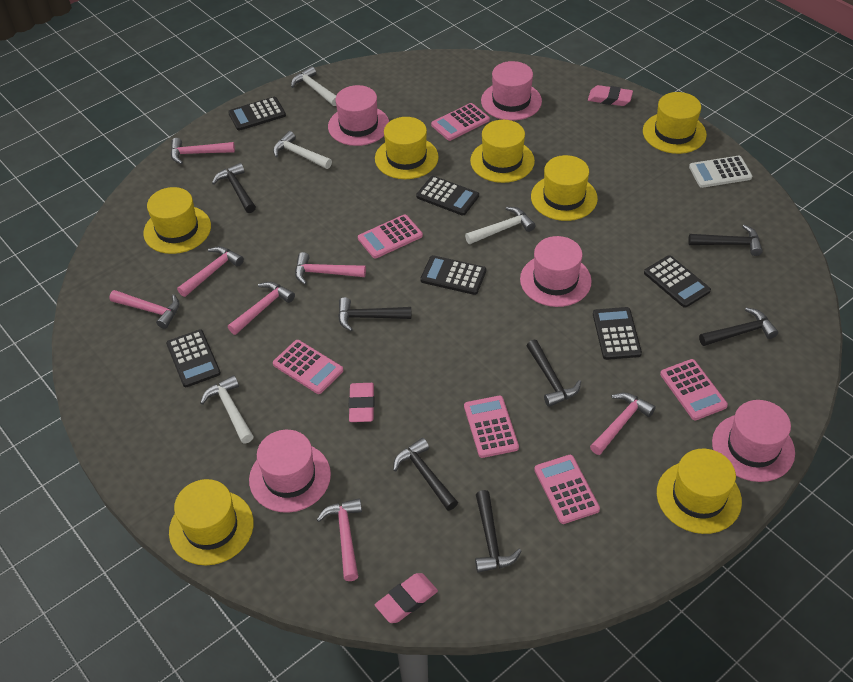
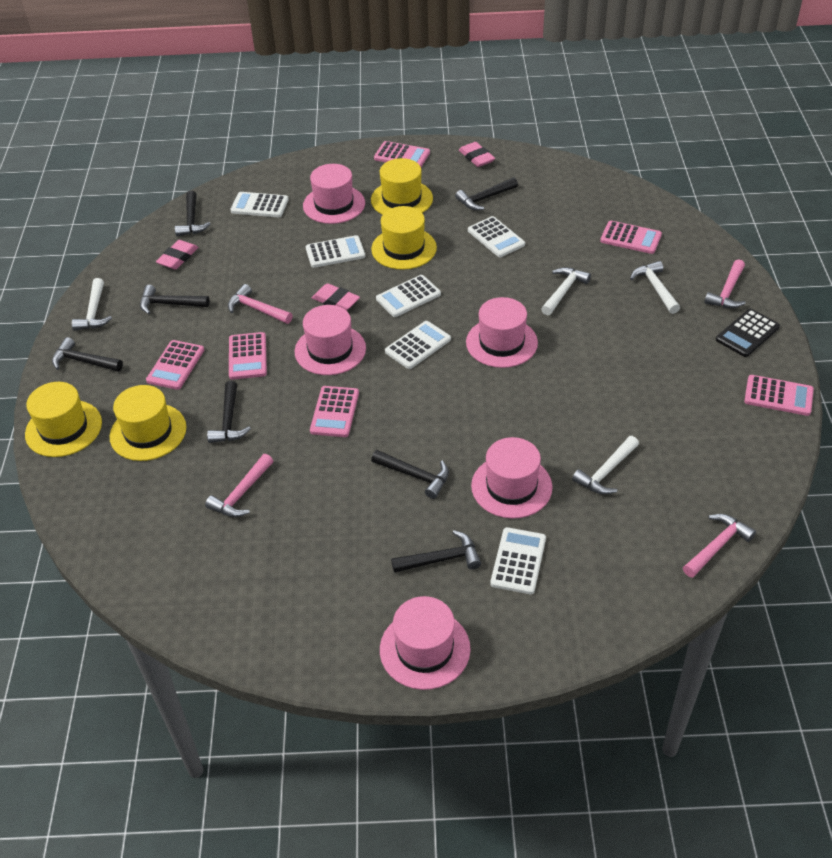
black calculator: 6 -> 1
pink hammer: 7 -> 4
white calculator: 1 -> 6
yellow hat: 7 -> 4

